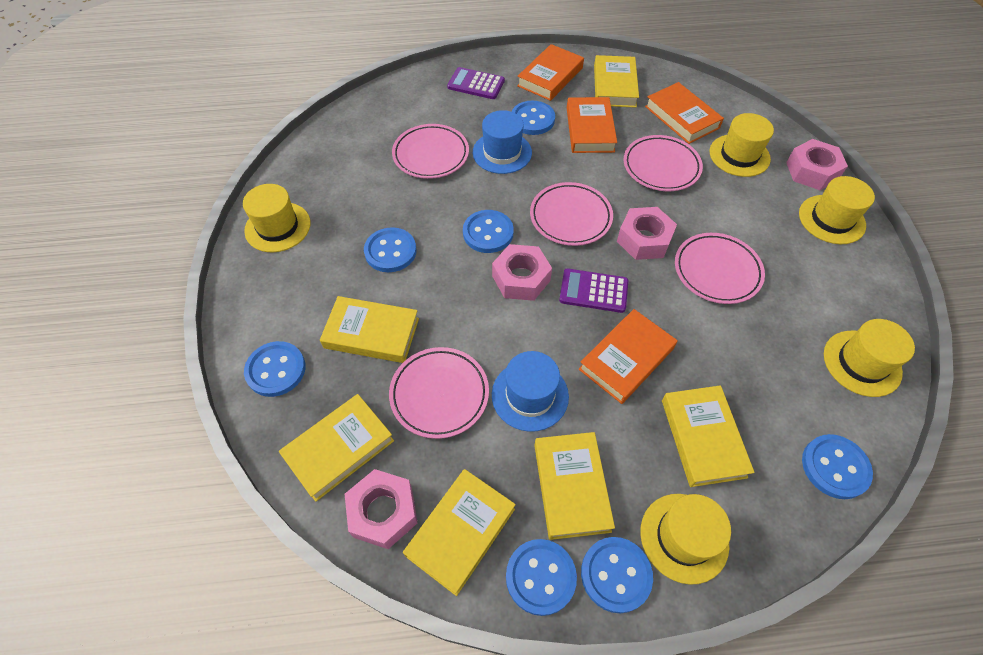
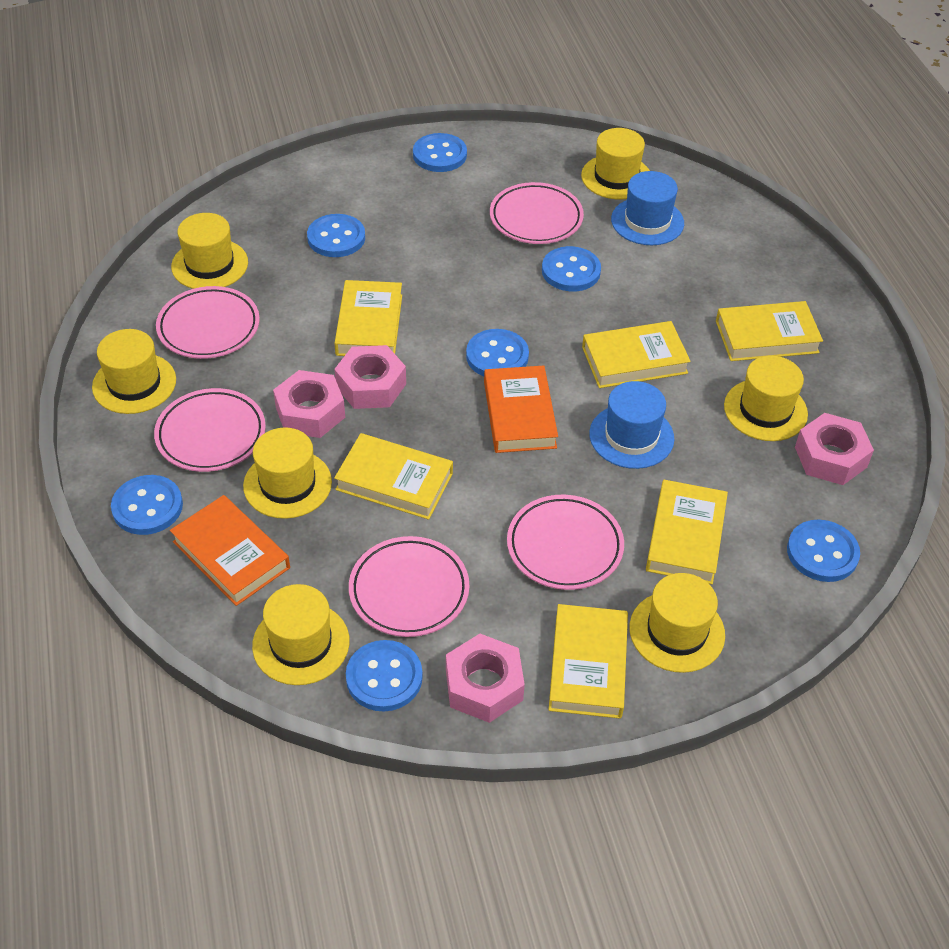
orange book: 4 -> 2
purple calculator: 2 -> 0
yellow hat: 5 -> 7

